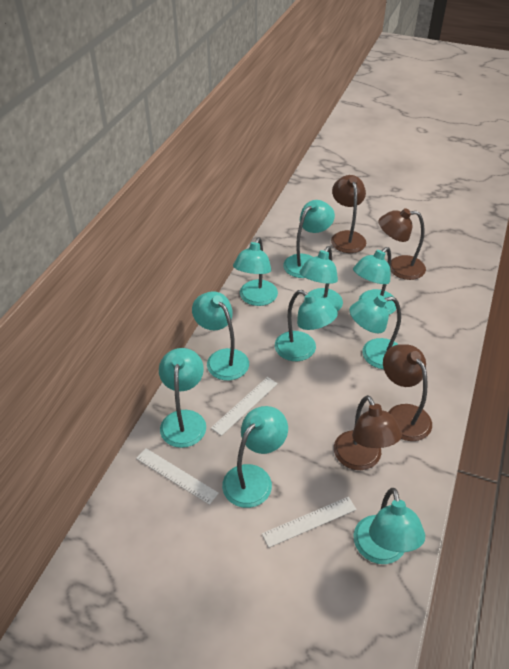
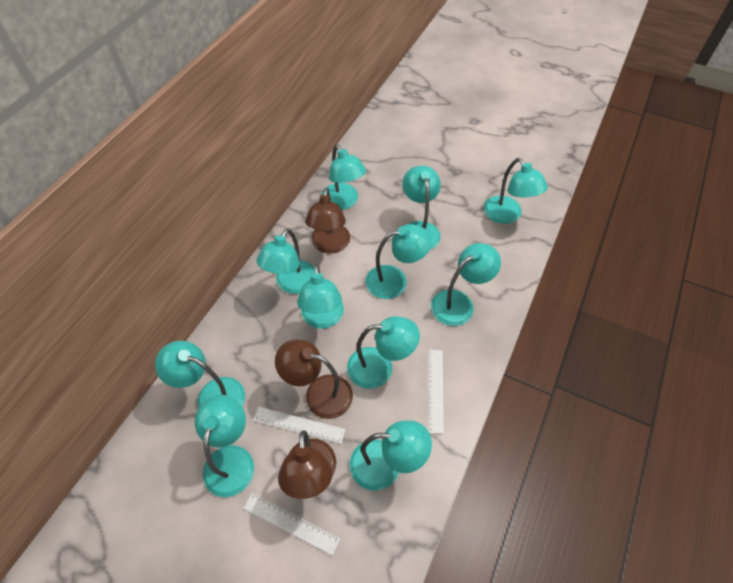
brown lamp: 4 -> 3
turquoise lamp: 10 -> 11

